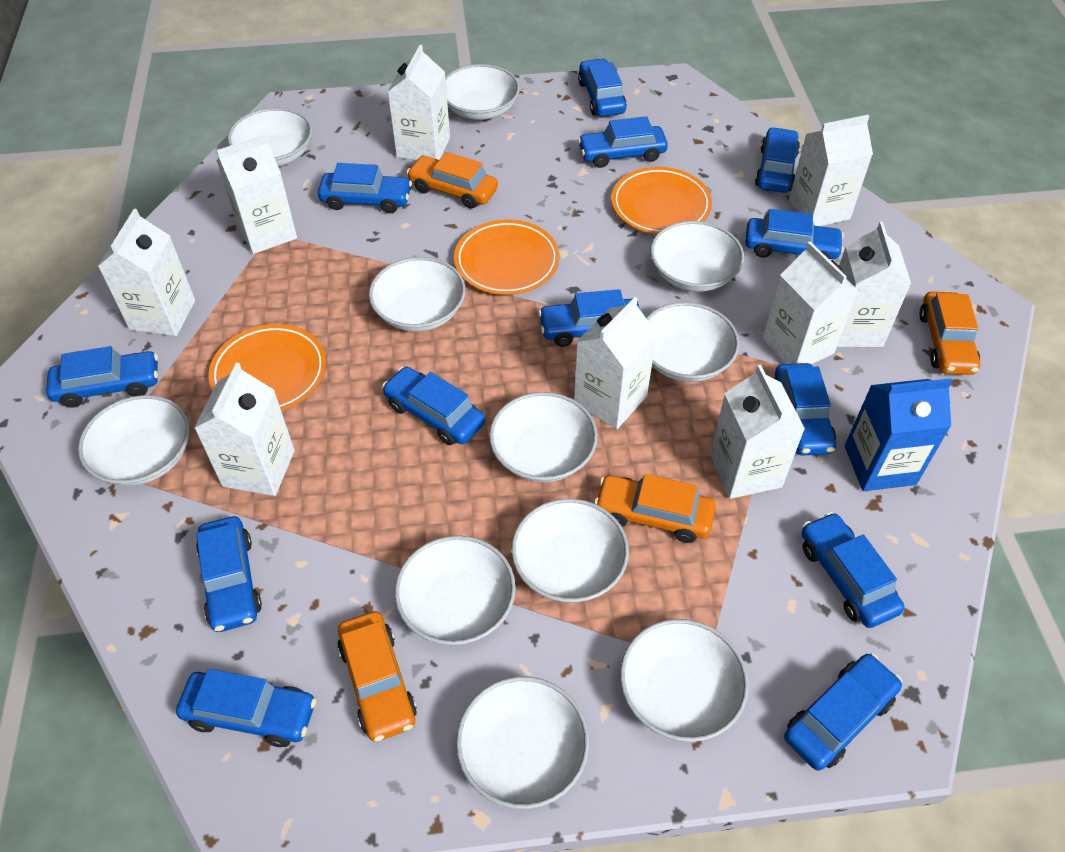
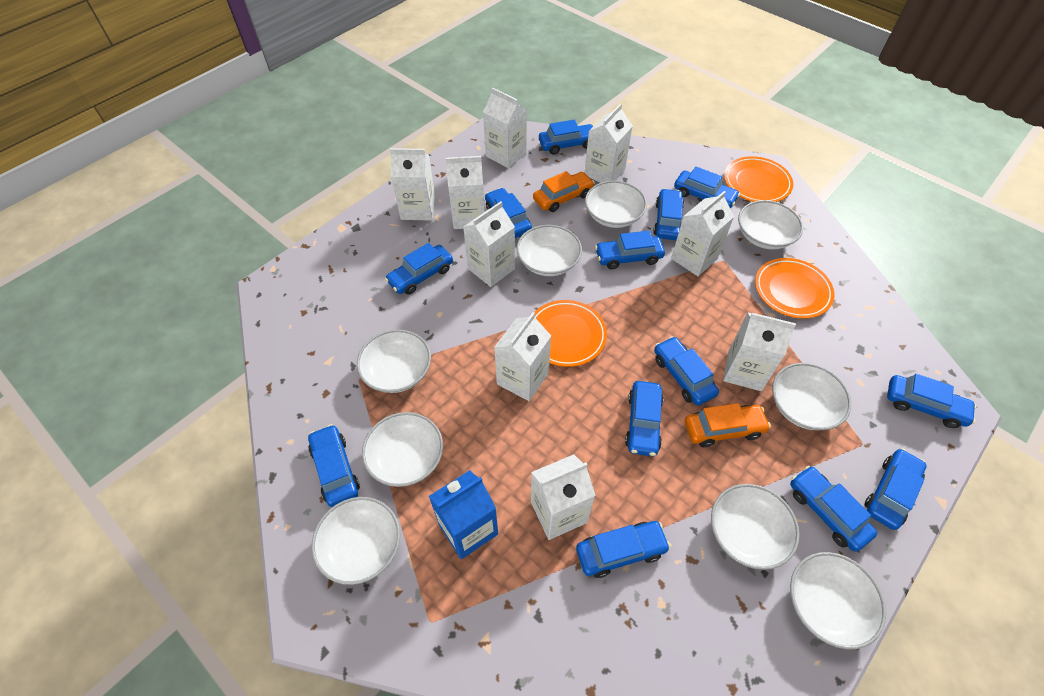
orange car: 4 -> 2
white bowl: 11 -> 9

